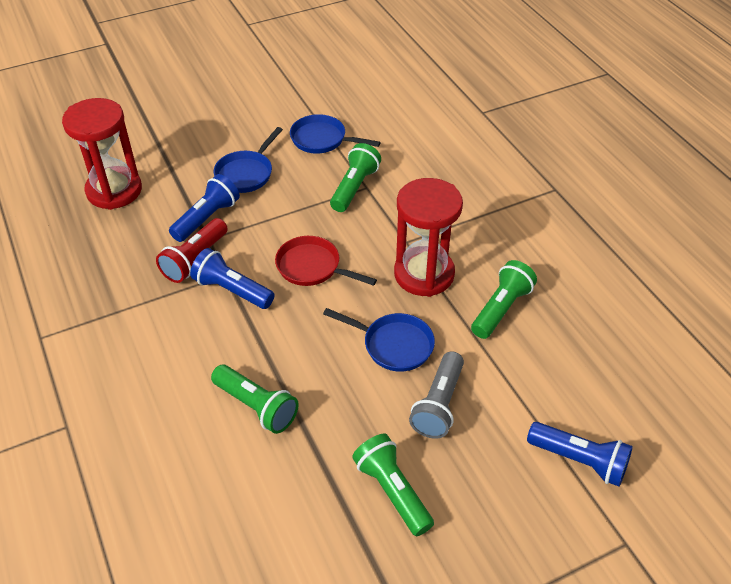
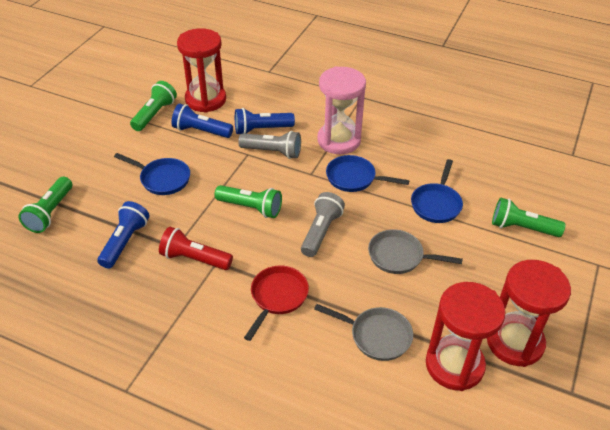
grey flashlight: 1 -> 2
grey pan: 0 -> 2
pink hourglass: 0 -> 1
red hourglass: 2 -> 3

